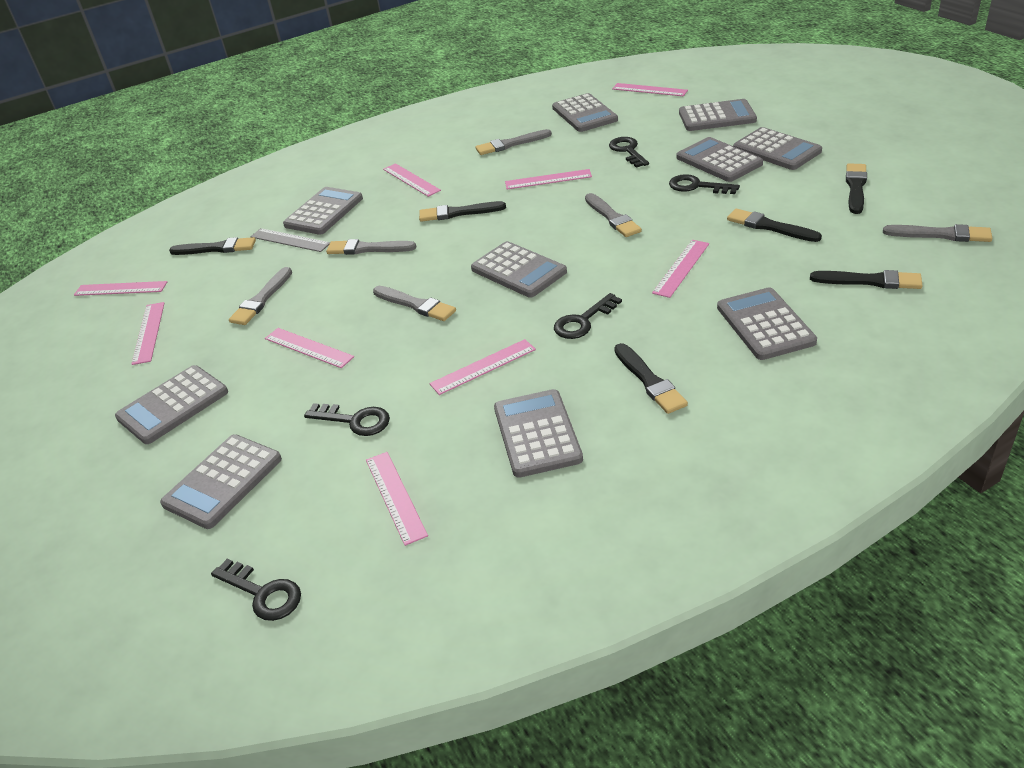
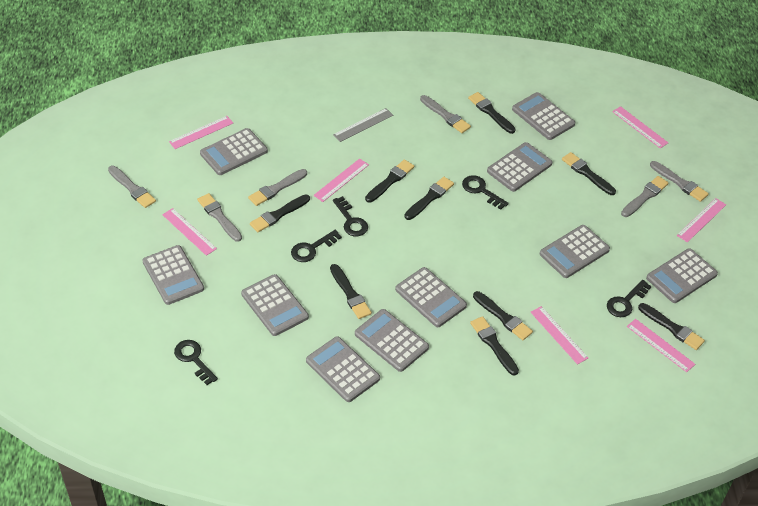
black brush: 6 -> 9
pink ruler: 9 -> 7

